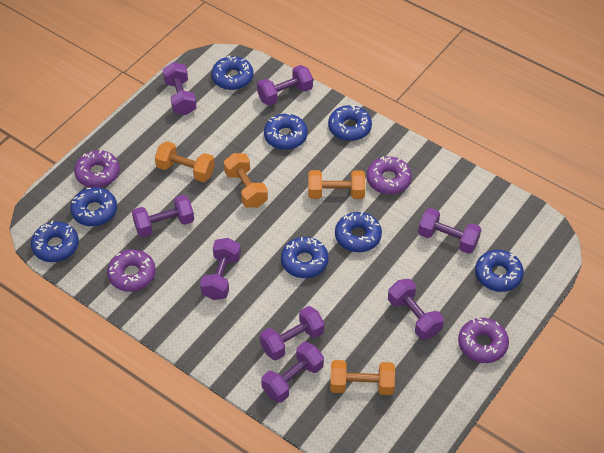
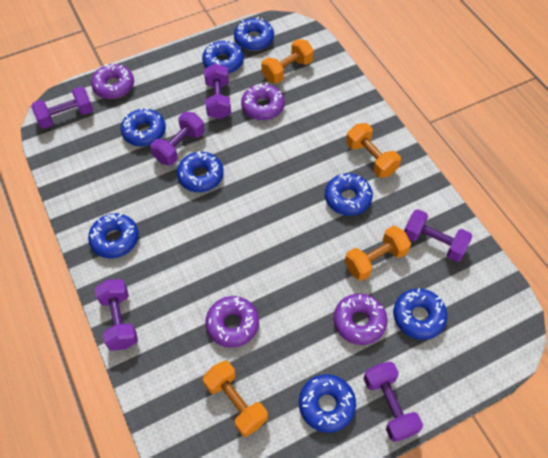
purple dumbbell: 8 -> 6

